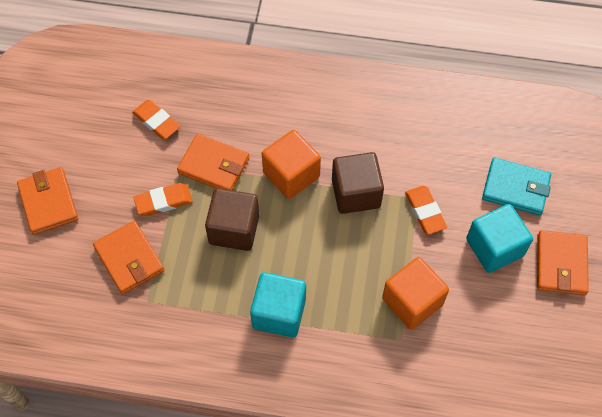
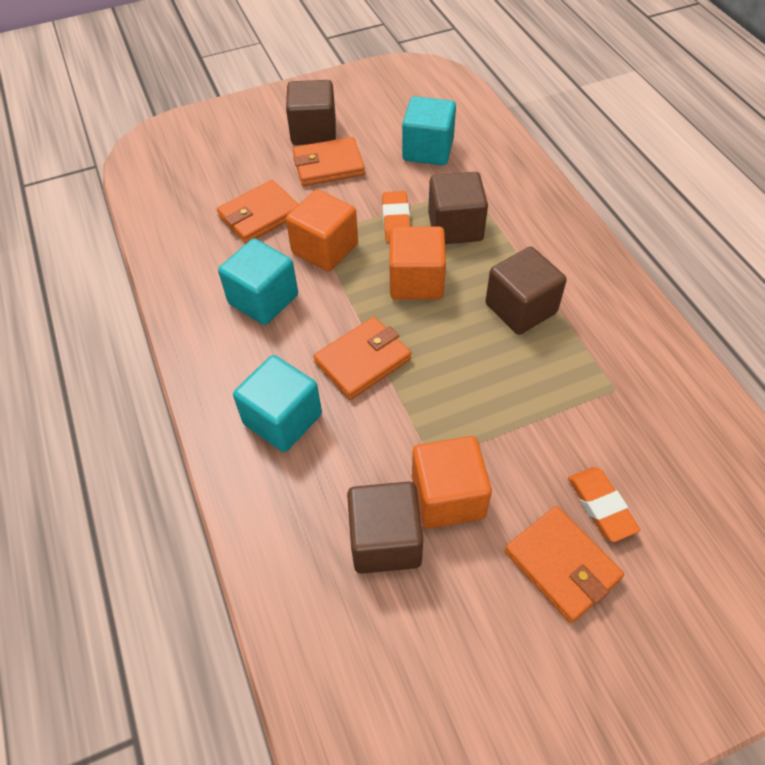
brown cube: 2 -> 4
orange cube: 2 -> 3
orange eraser: 3 -> 2
turquoise cube: 2 -> 3
turquoise wallet: 1 -> 0

